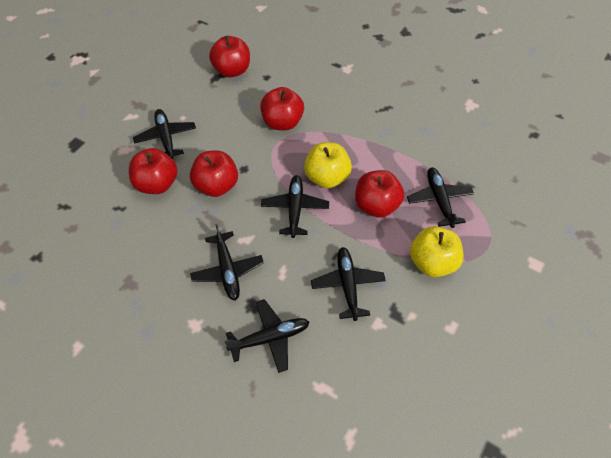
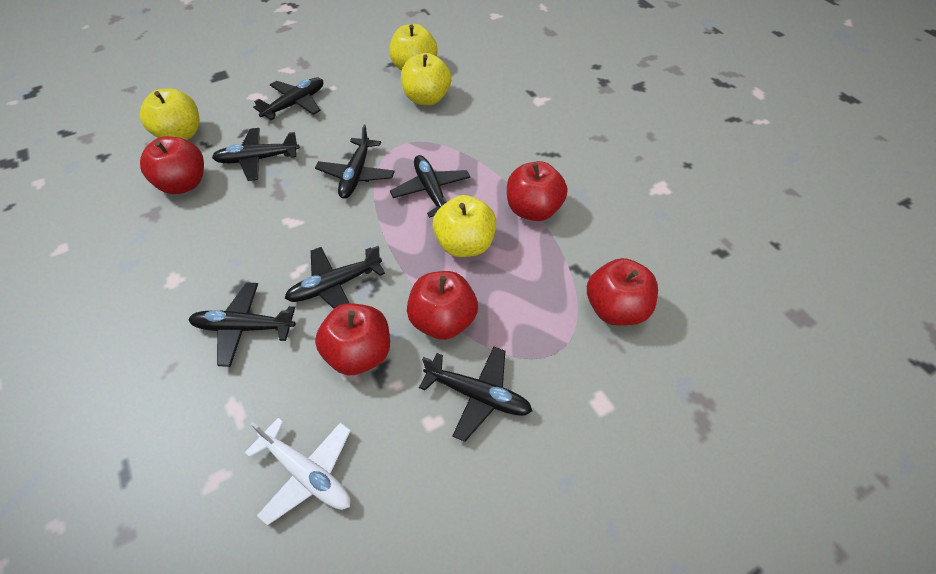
black plane: 6 -> 7
white plane: 0 -> 1
yellow apple: 2 -> 4

